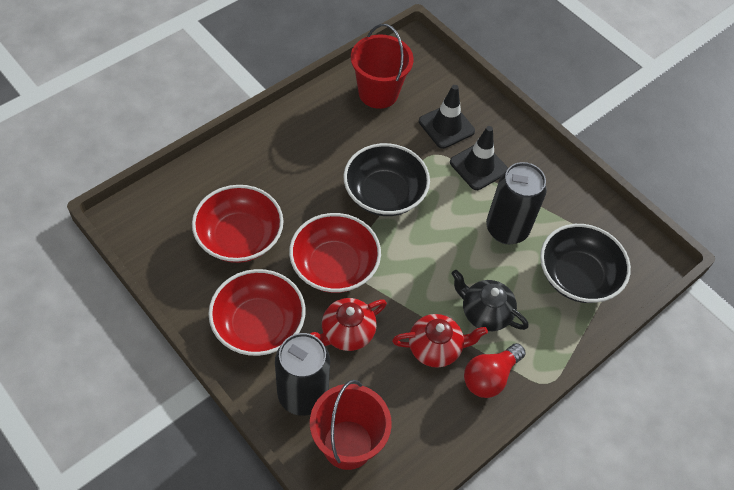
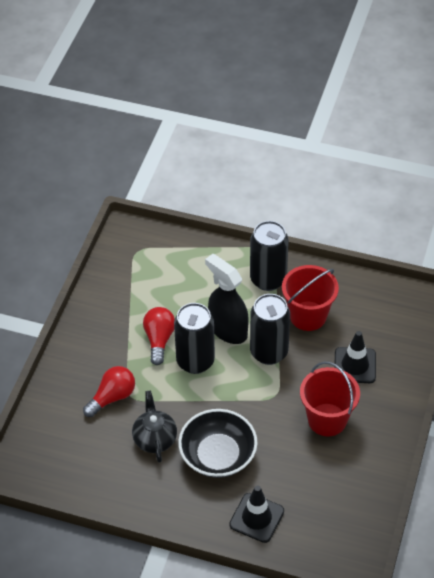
black bowl: 2 -> 1
black can: 2 -> 3
black spray bottle: 0 -> 1
red bowl: 3 -> 0
red light bulb: 1 -> 2
red teapot: 2 -> 0

